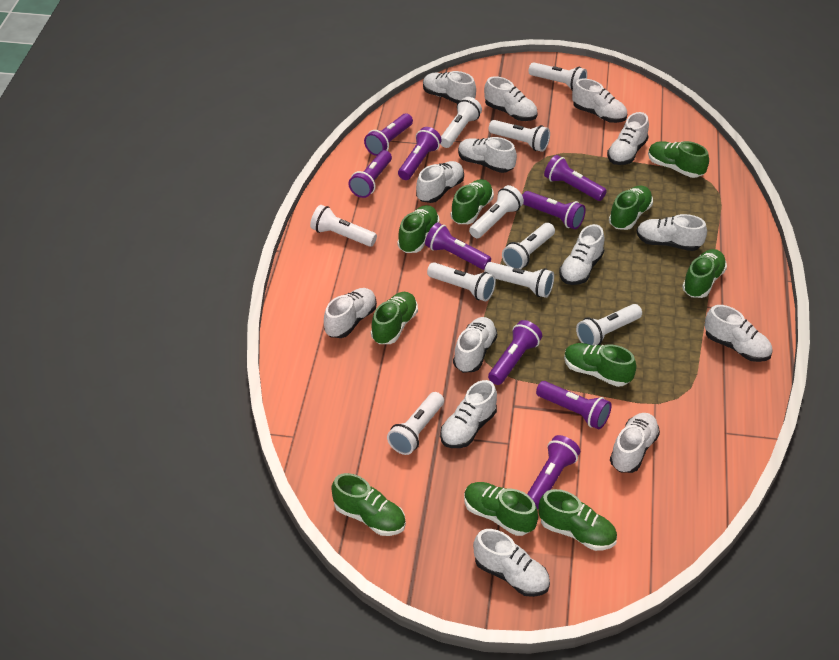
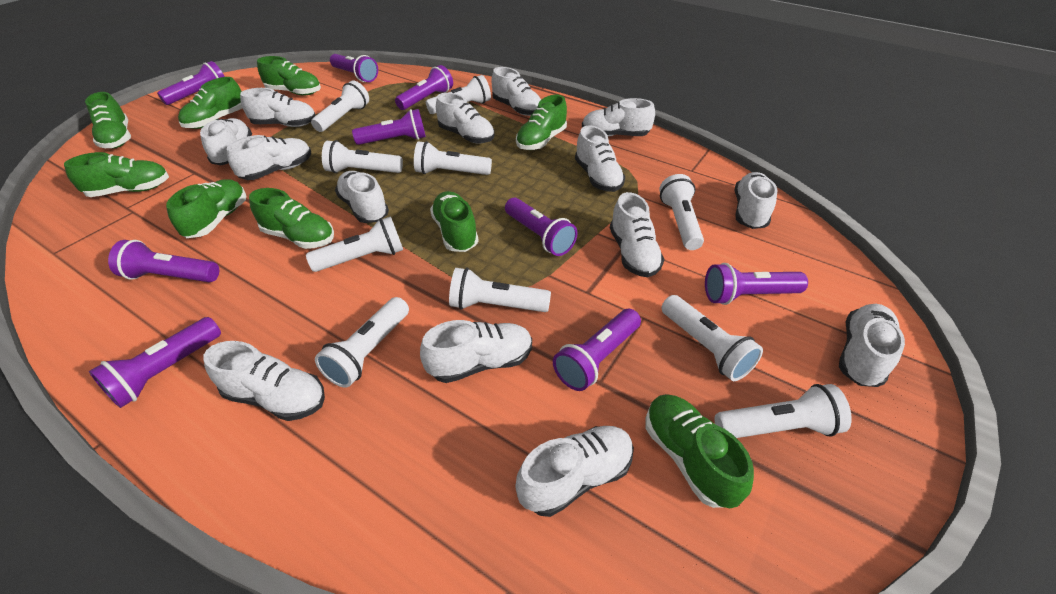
green shoe: 10 -> 9

